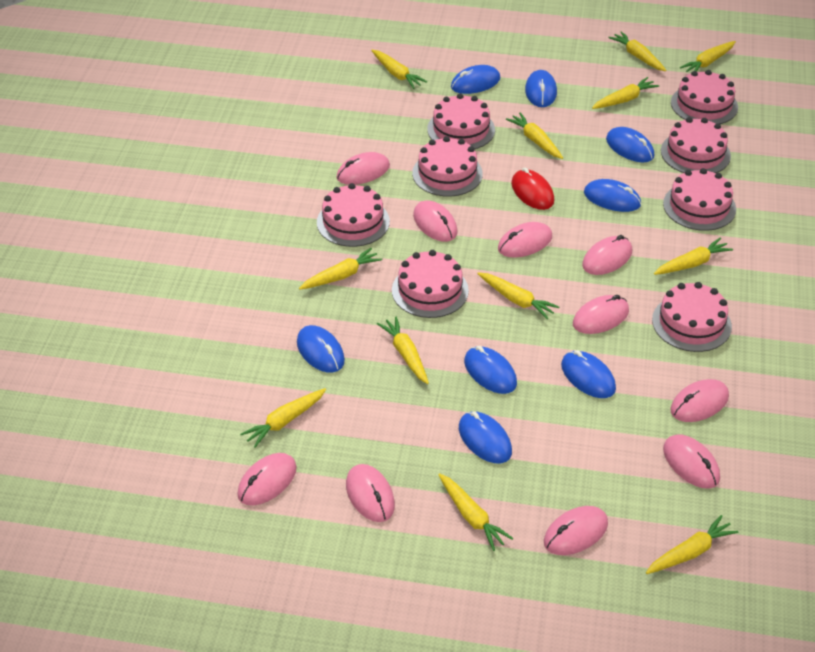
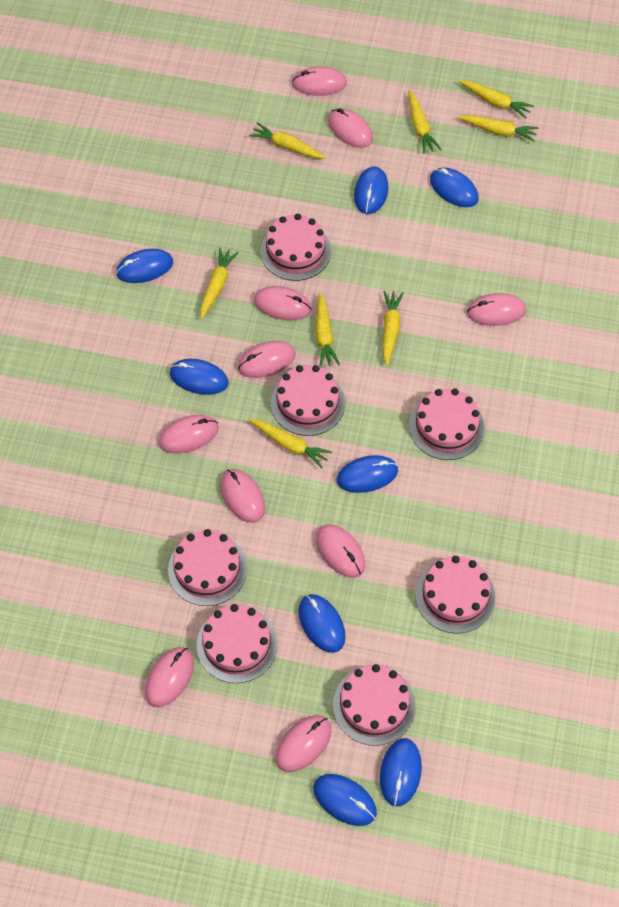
pink cake: 8 -> 7
red mouse: 1 -> 0
yellow carrot: 12 -> 8

